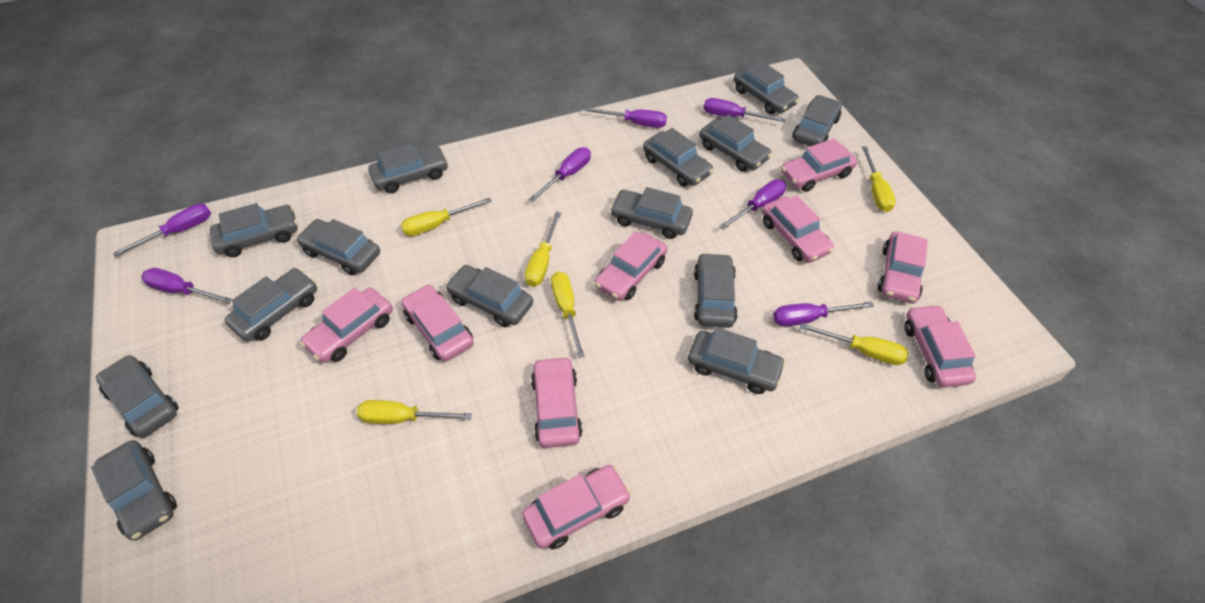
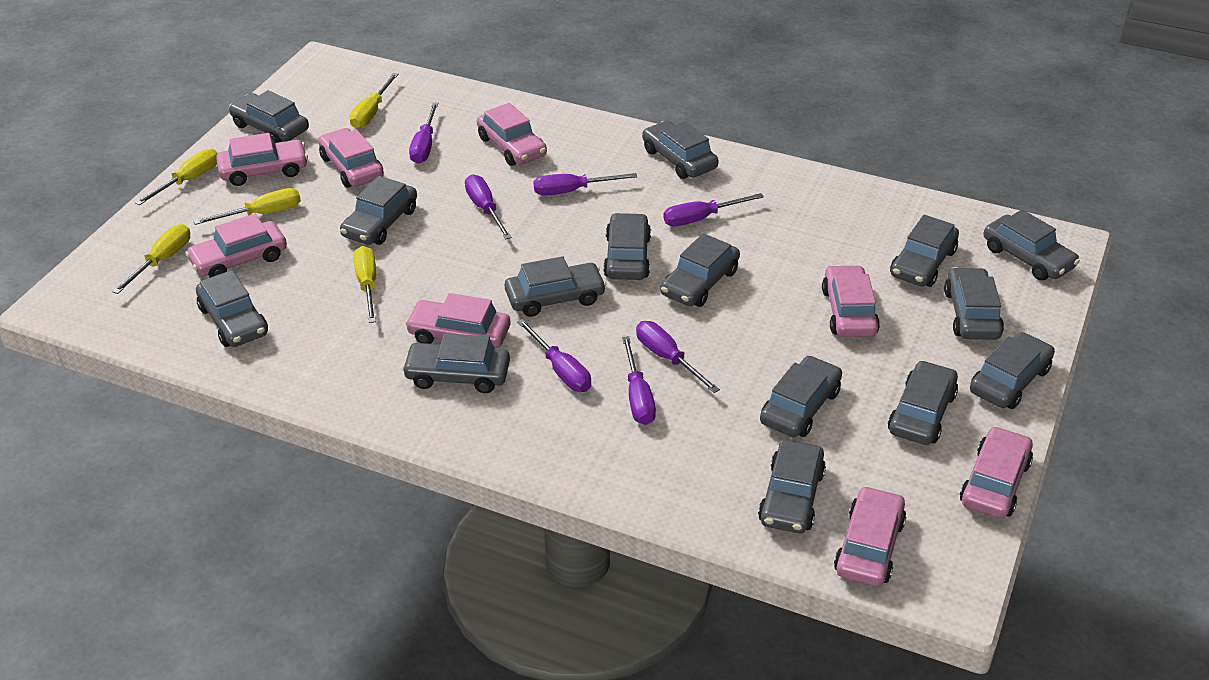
grey car: 14 -> 15
pink car: 9 -> 8
yellow screwdriver: 6 -> 5

